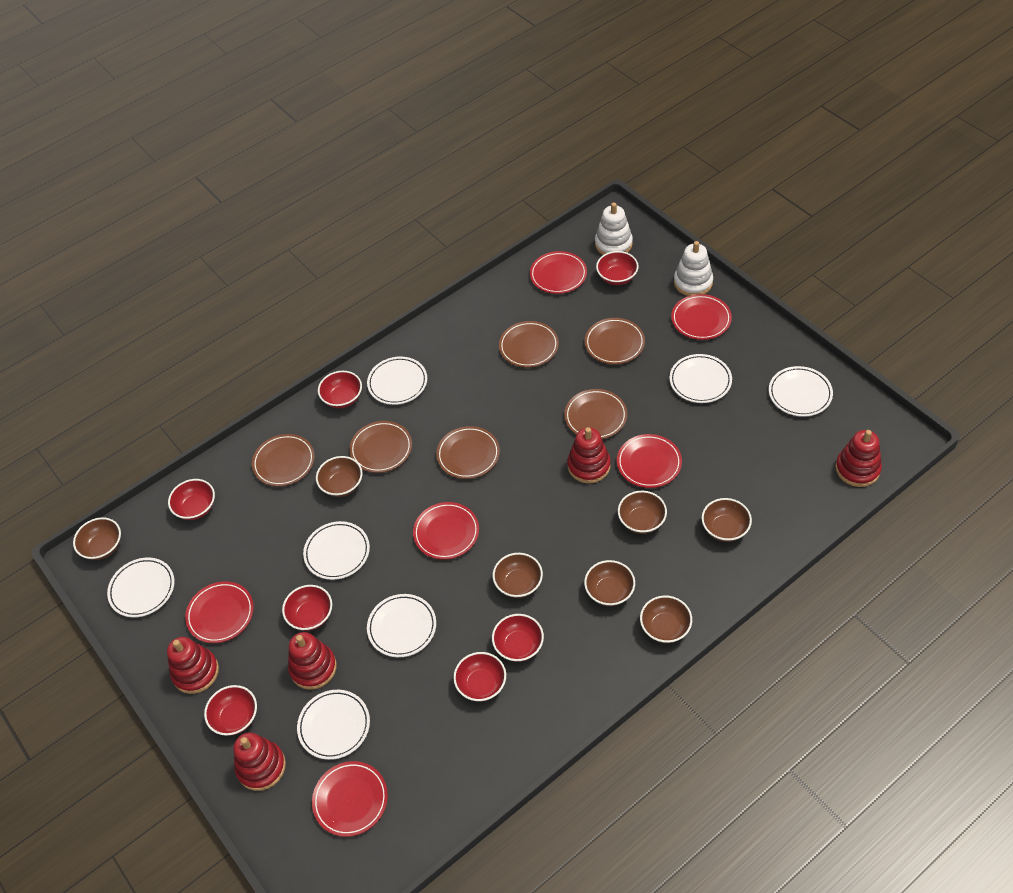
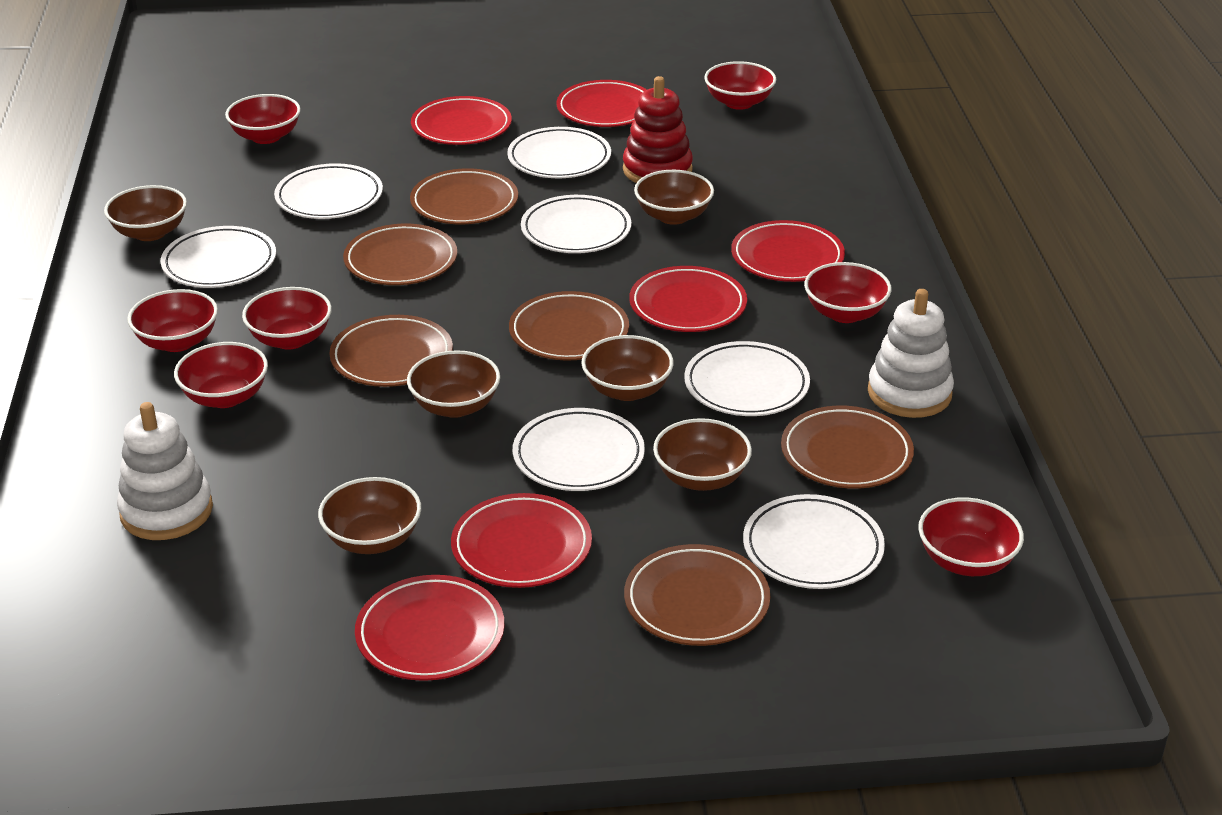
brown bowl: 7 -> 6
red stacking toy: 5 -> 1

